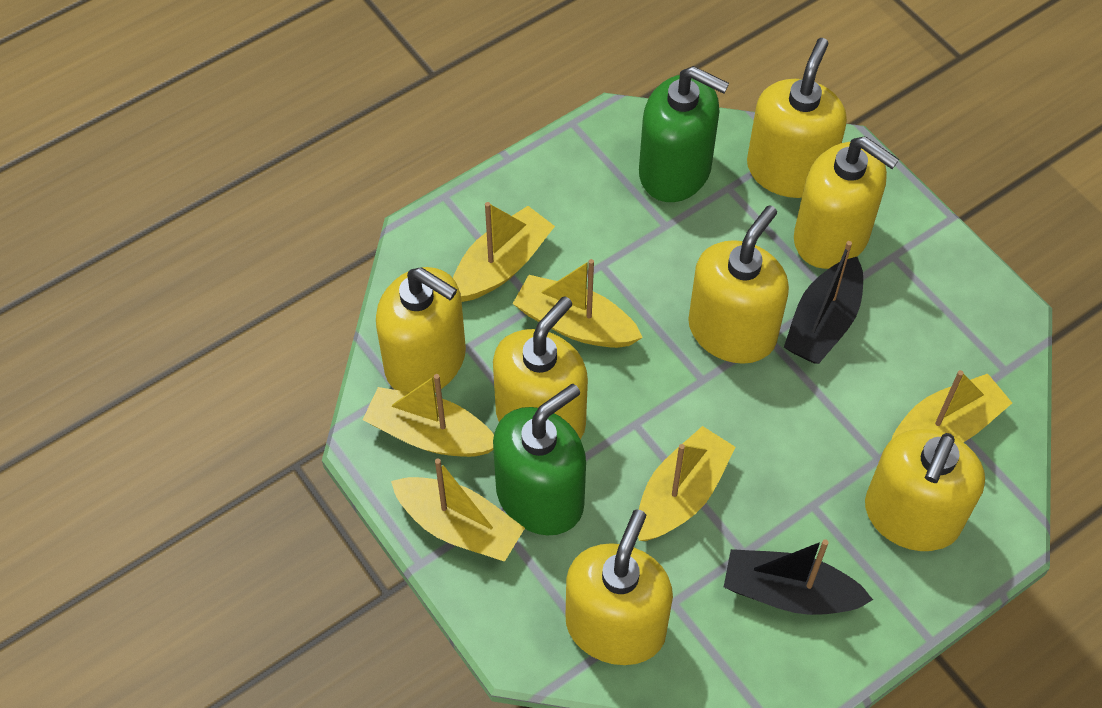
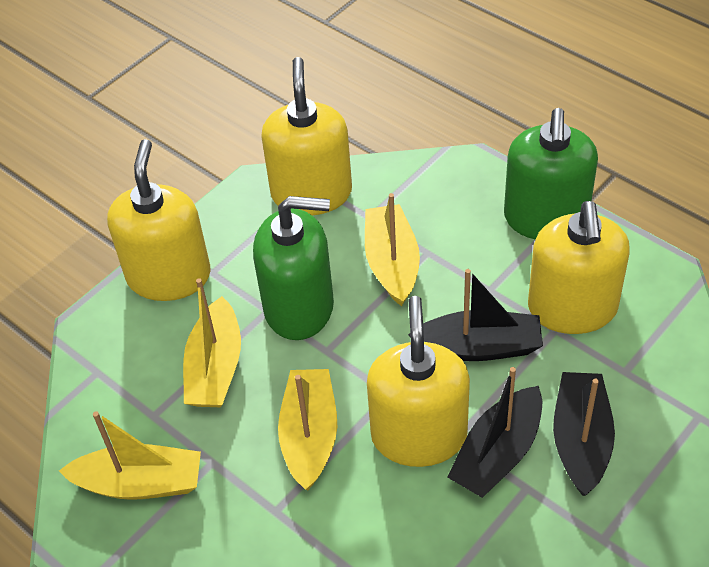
black boat: 2 -> 3
yellow boat: 6 -> 4
yellow soap dispenser: 7 -> 4

